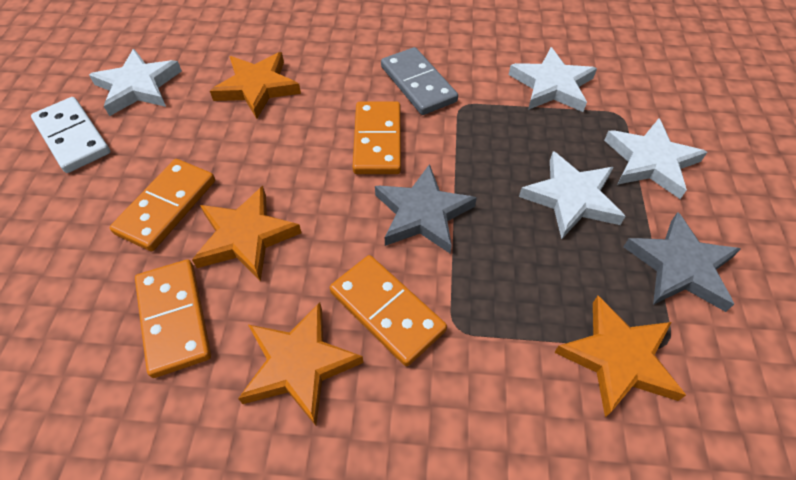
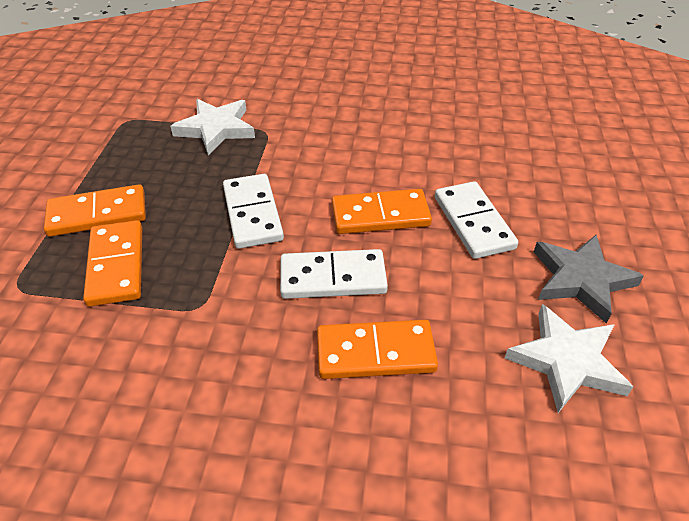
grey domino: 1 -> 0
grey star: 2 -> 1
orange star: 4 -> 0
white domino: 1 -> 3
white star: 4 -> 2

